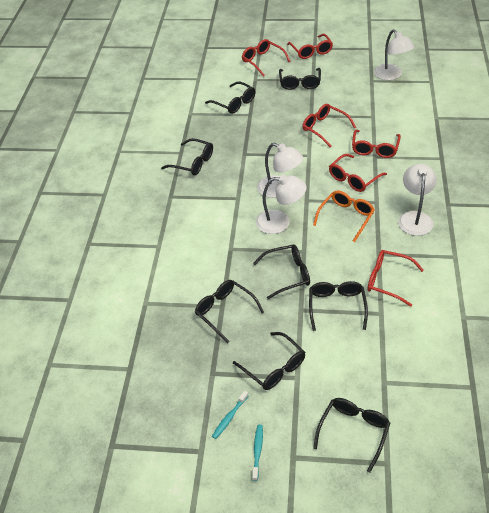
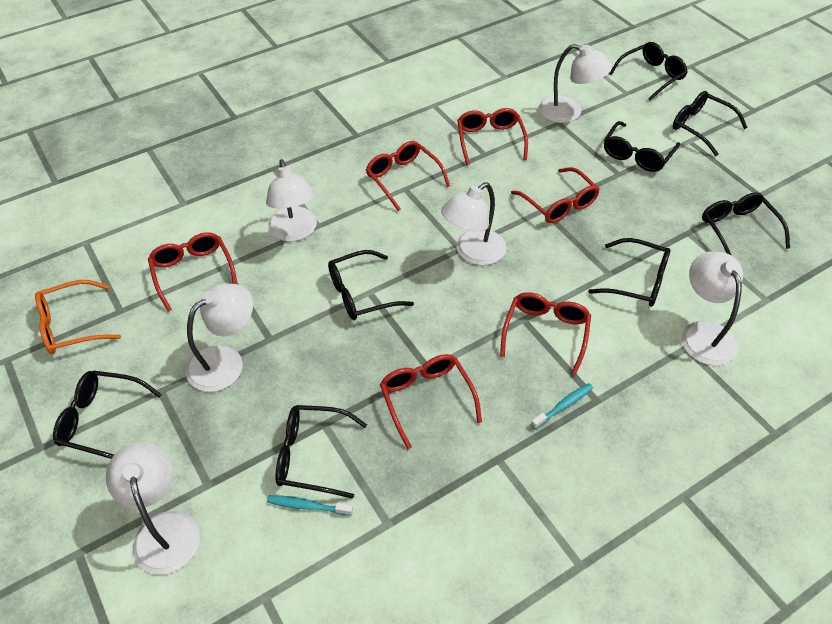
white lamp: 4 -> 6

